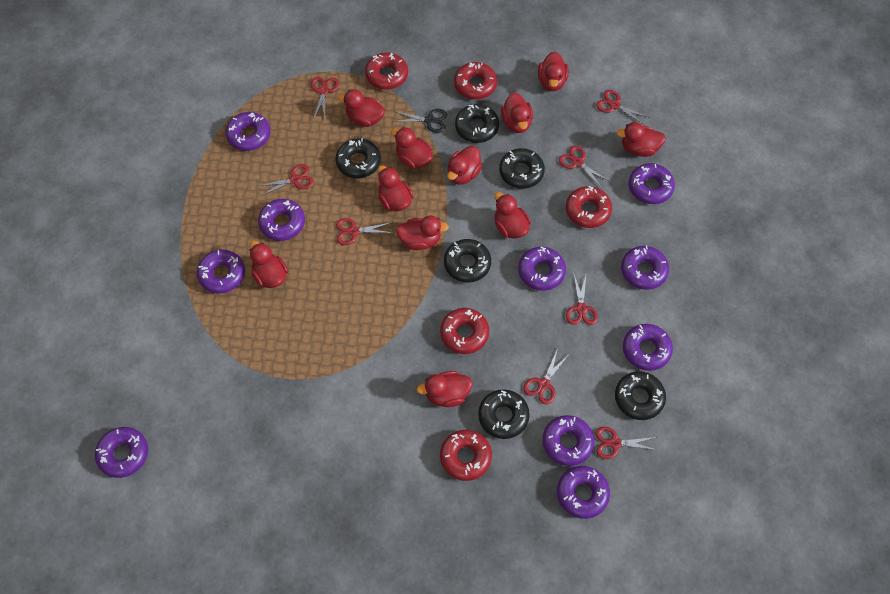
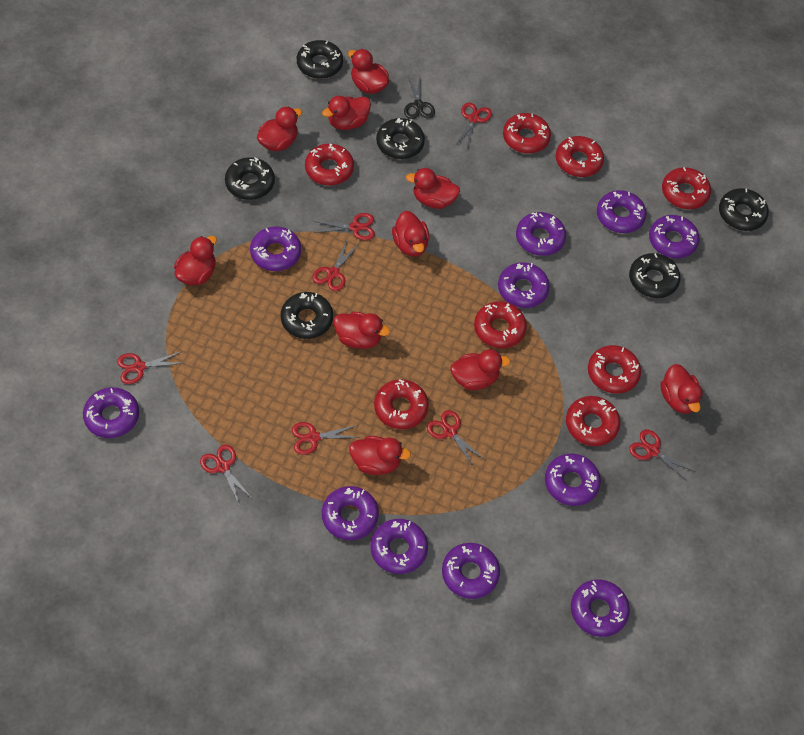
purple donut: 10 -> 11
red donut: 5 -> 8
red duck: 11 -> 10

